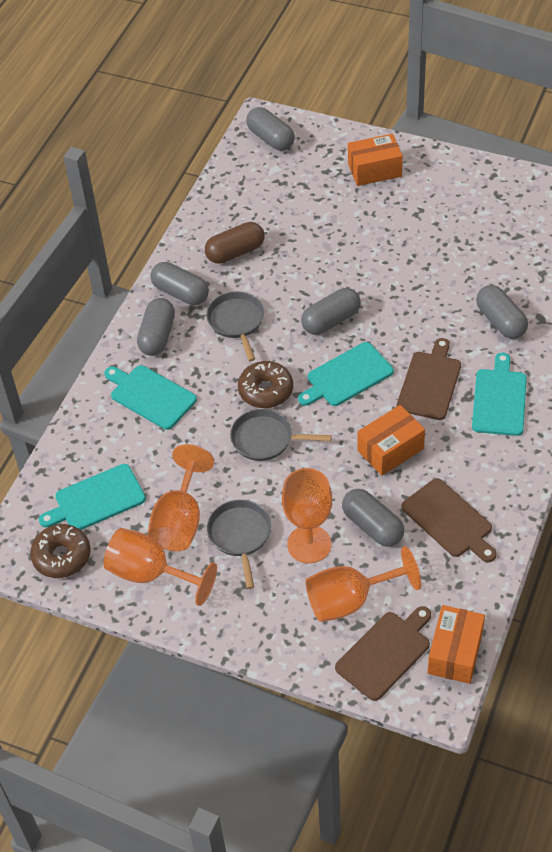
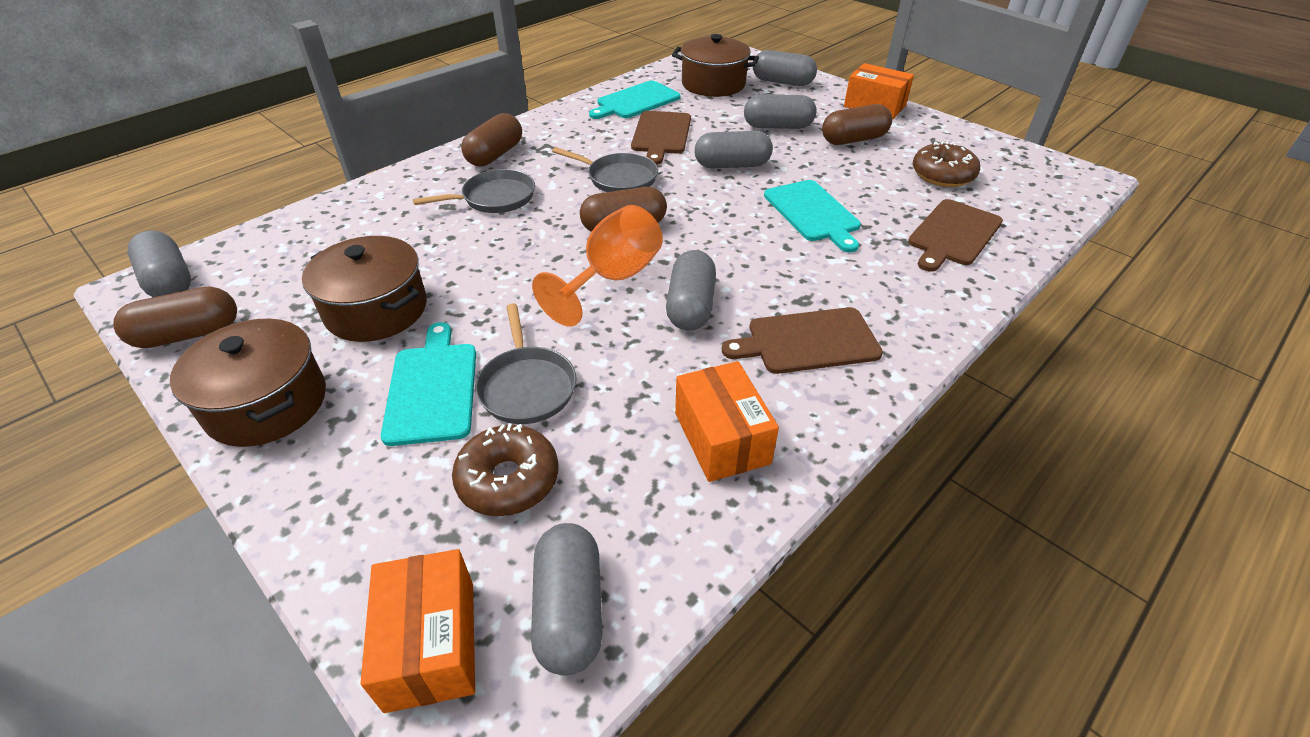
brown capsule: 1 -> 4
brown pot: 0 -> 3
orange goblet: 4 -> 1
turquoise cutting board: 4 -> 3

